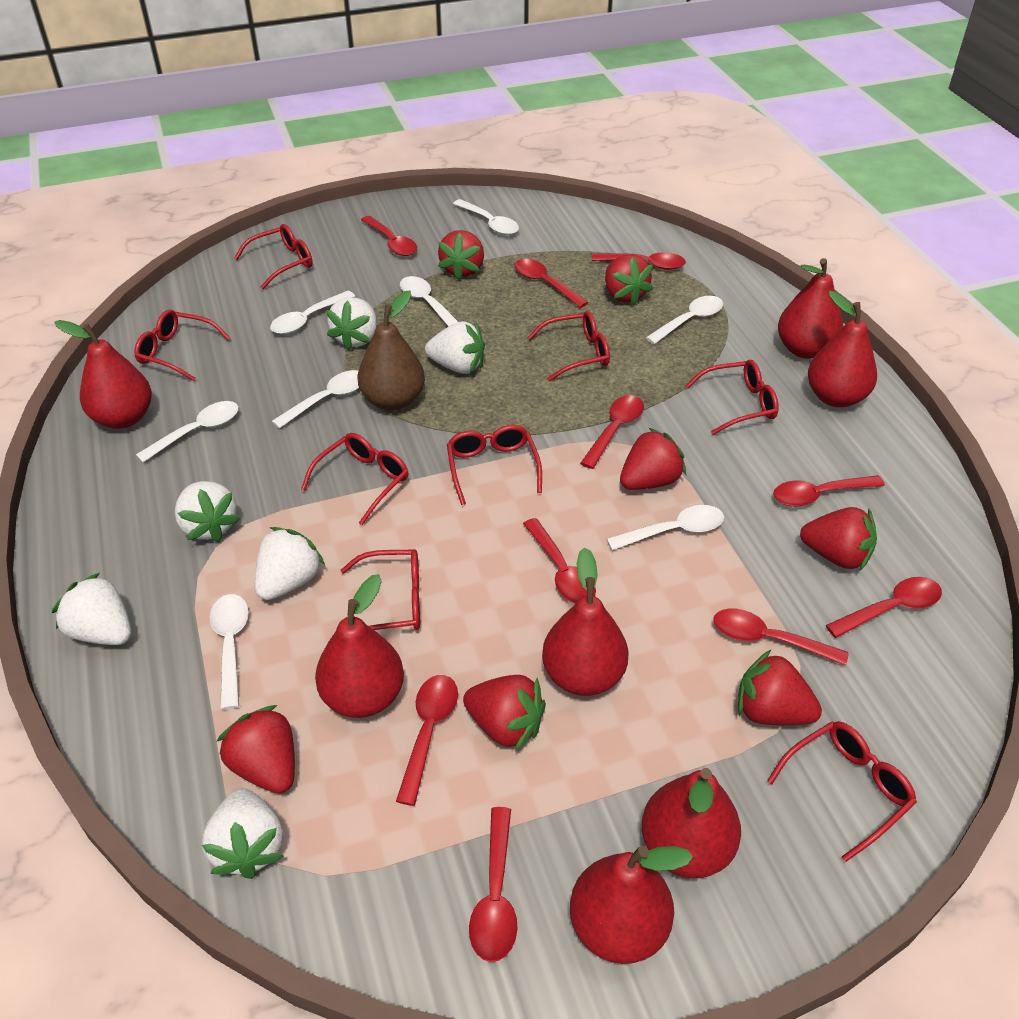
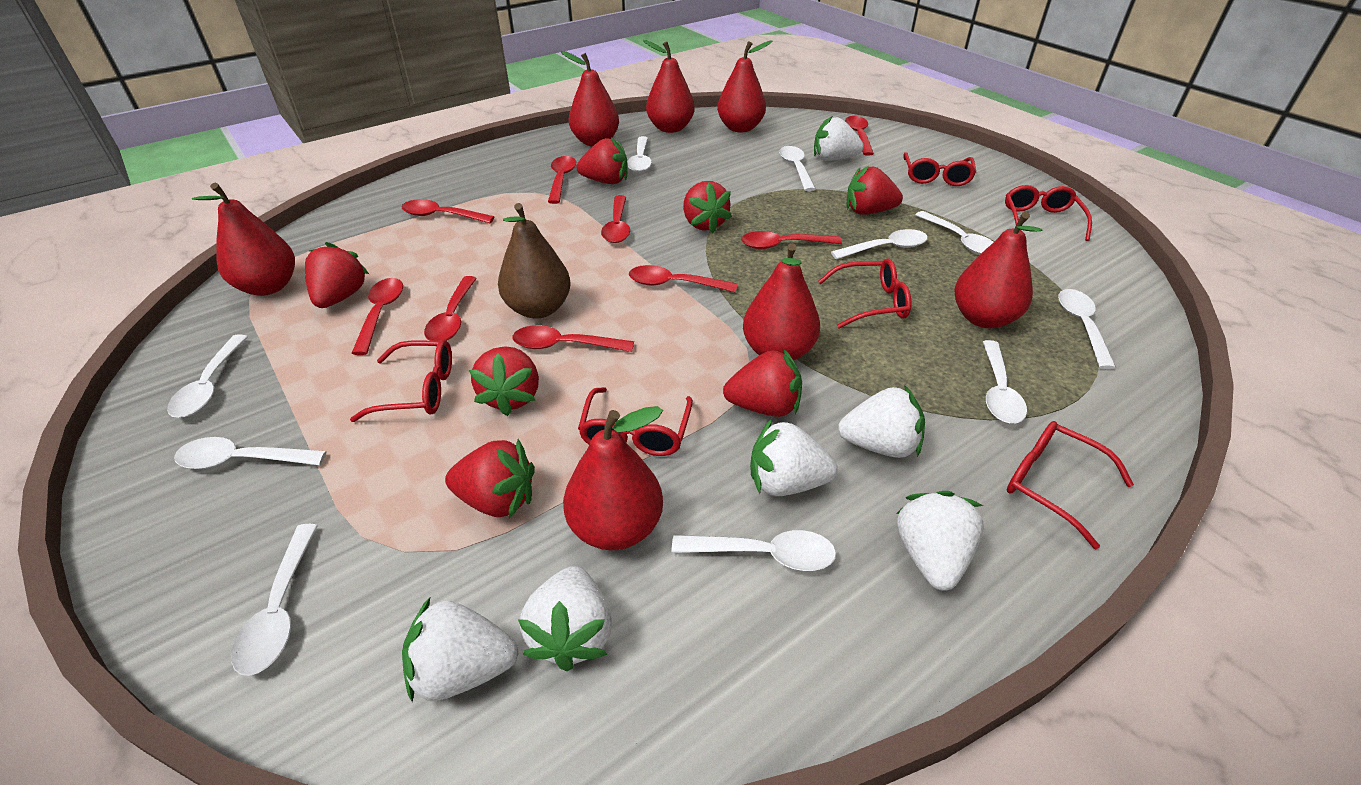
red glasses: 8 -> 6
red spoon: 10 -> 9
white spoon: 8 -> 10

